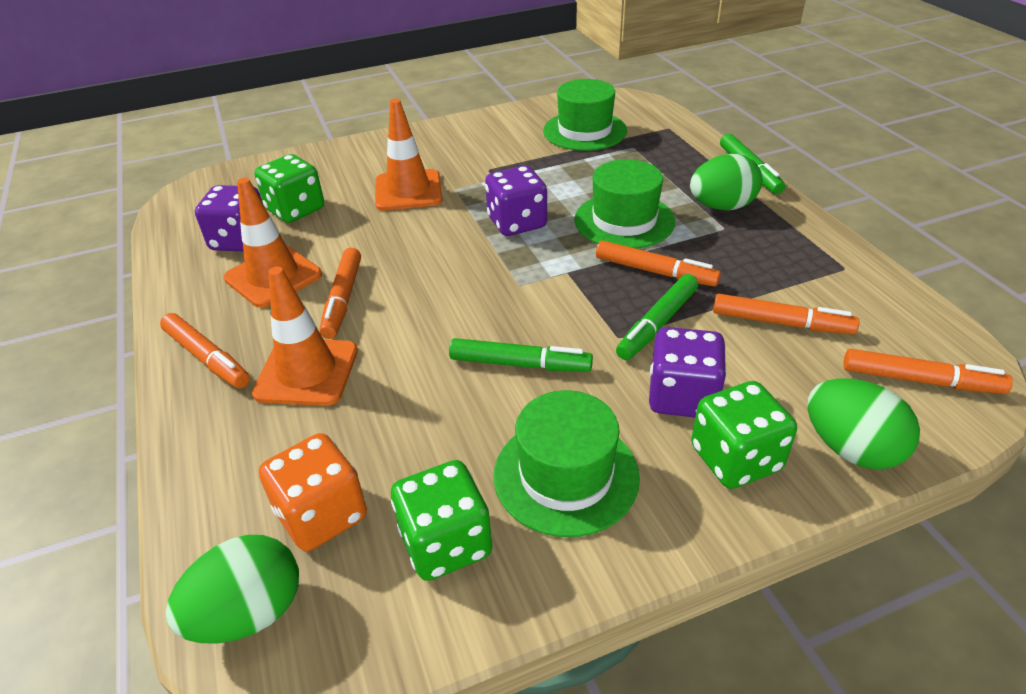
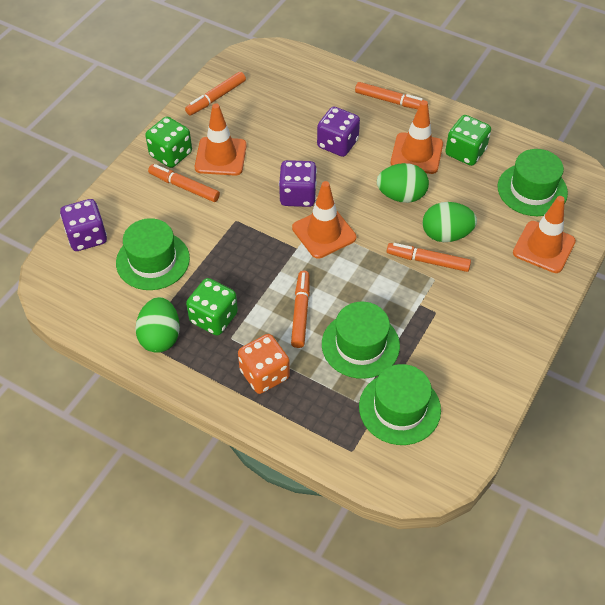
green hat: 3 -> 4
green marker: 3 -> 0
orange traffic cone: 3 -> 4

